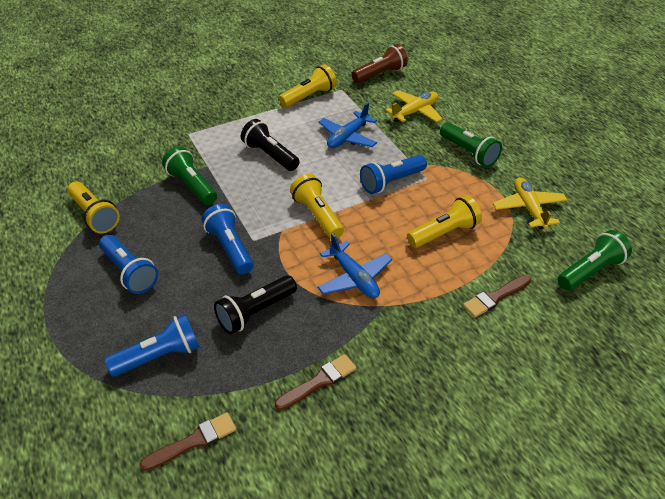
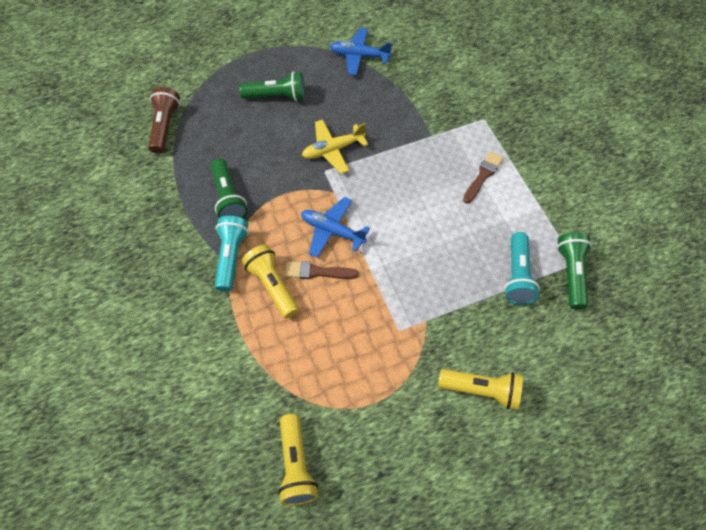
black flashlight: 2 -> 0
blue flashlight: 4 -> 0
brown brush: 3 -> 2
turquoise flashlight: 0 -> 2
yellow flashlight: 4 -> 3
yellow plane: 2 -> 1

